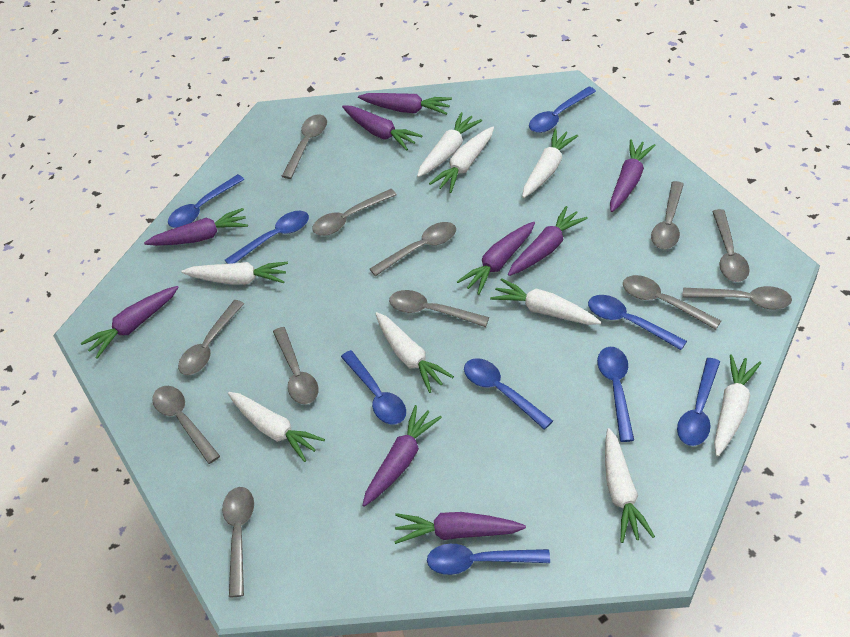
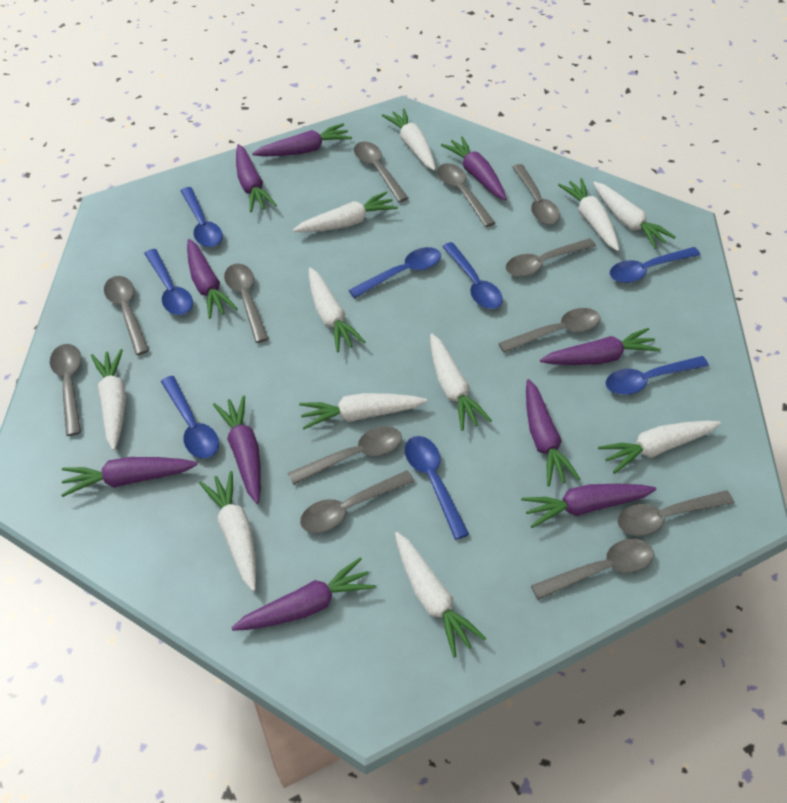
blue spoon: 9 -> 8
purple carrot: 9 -> 10
white carrot: 9 -> 11

